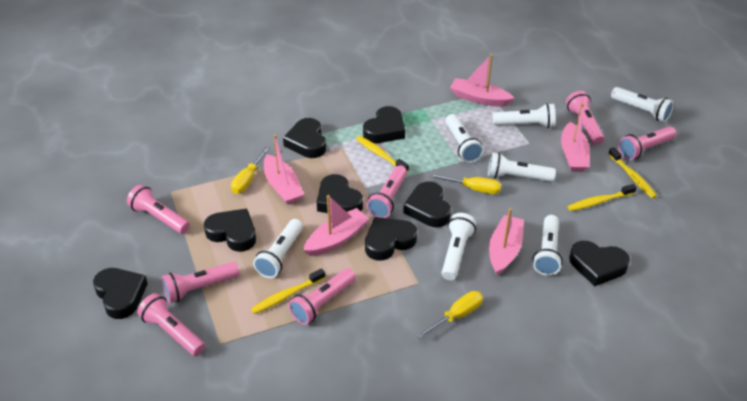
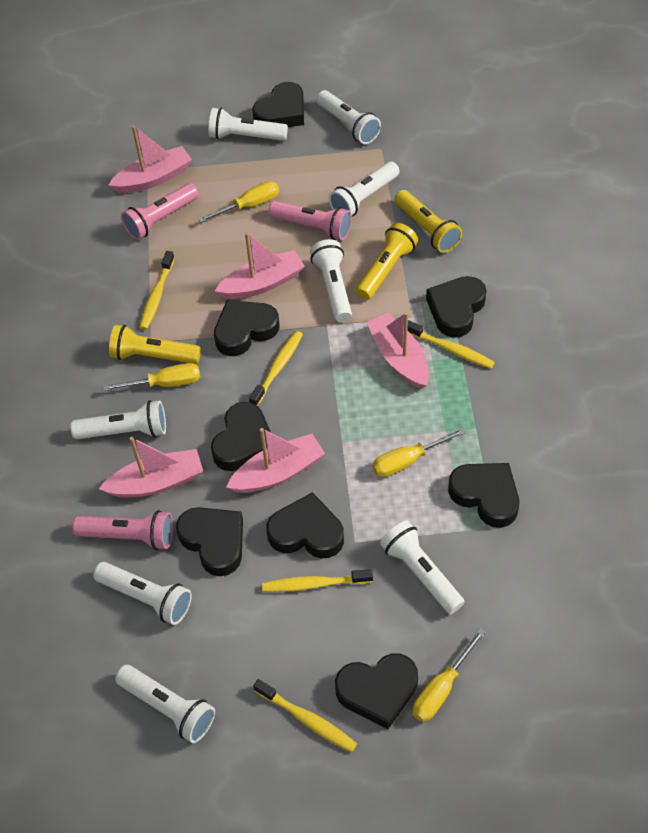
pink flashlight: 7 -> 3
white flashlight: 7 -> 8
yellow flashlight: 0 -> 3
yellow screwdriver: 3 -> 4
yellow toothbrush: 4 -> 5

